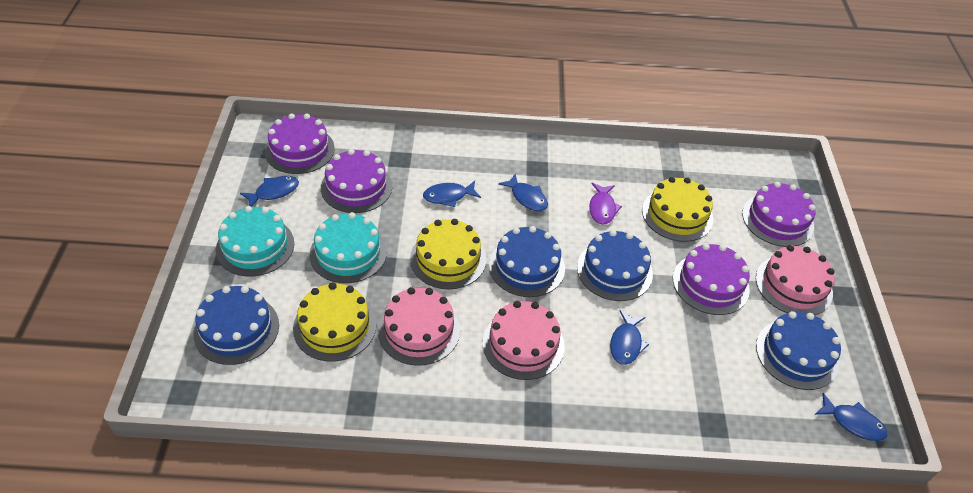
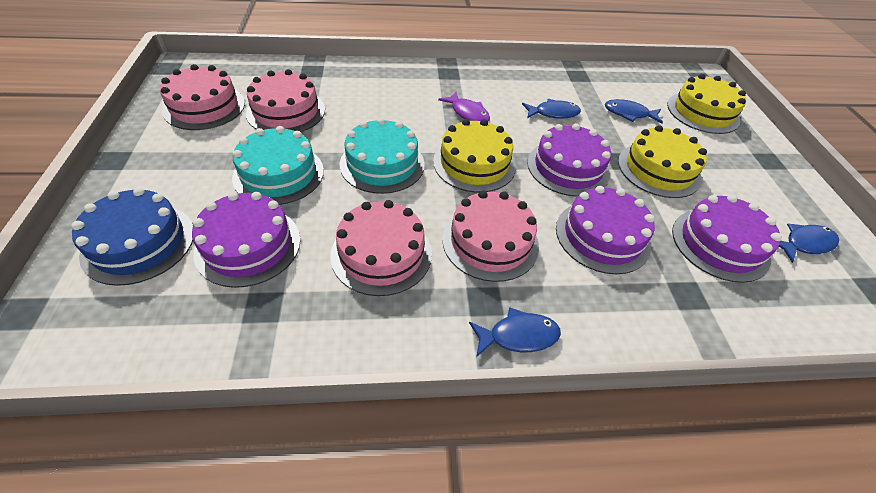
blue cake: 4 -> 1
blue fish: 5 -> 4
pink cake: 3 -> 4

